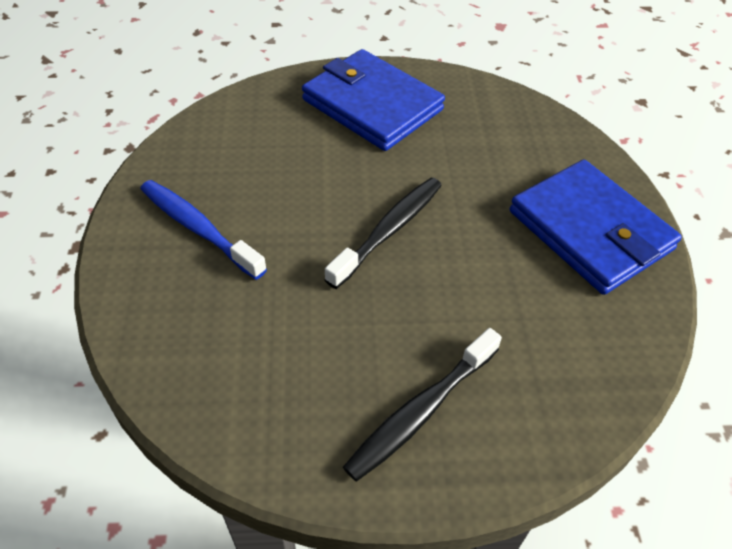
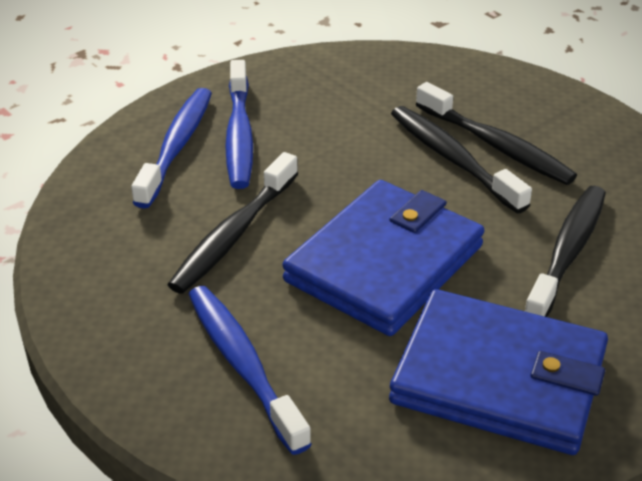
black toothbrush: 2 -> 4
blue toothbrush: 1 -> 3

